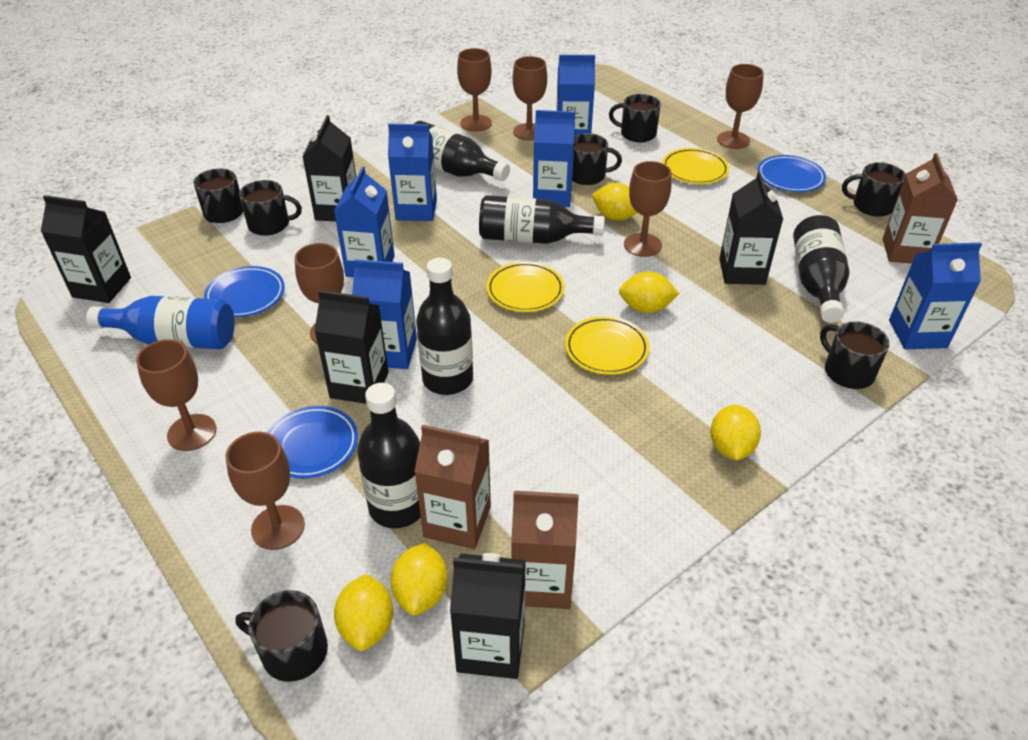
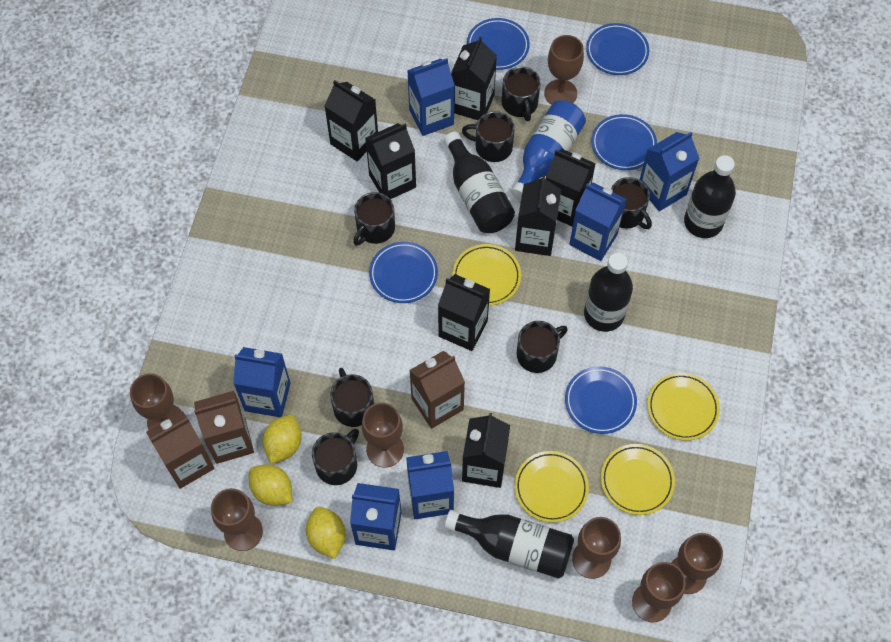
black bottle: 5 -> 4
black carton: 5 -> 7
blue plate: 3 -> 5
yellow lemon: 5 -> 3
yellow plate: 3 -> 4

